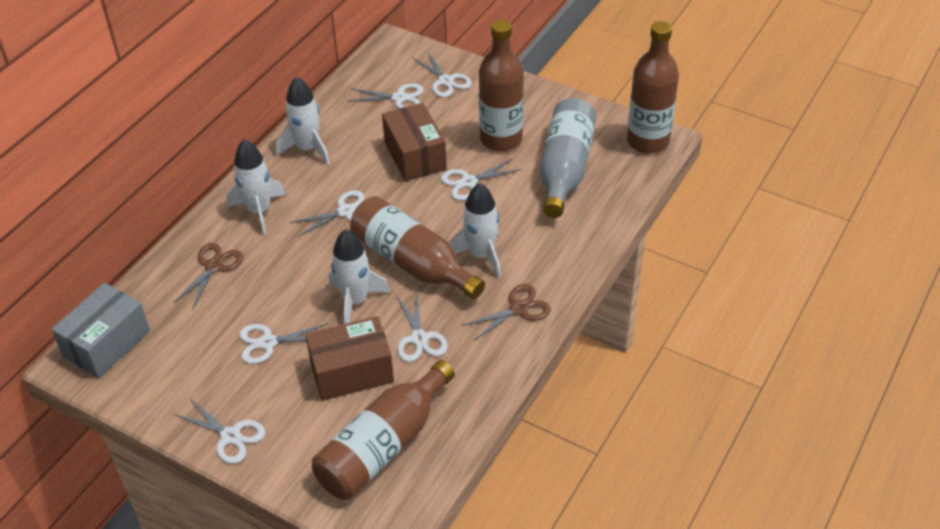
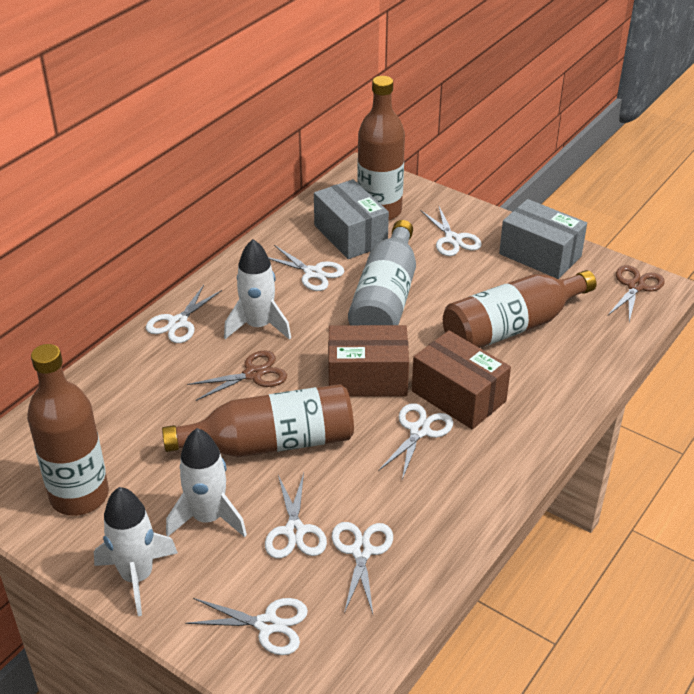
grey box: 1 -> 2
white rocket: 4 -> 3

